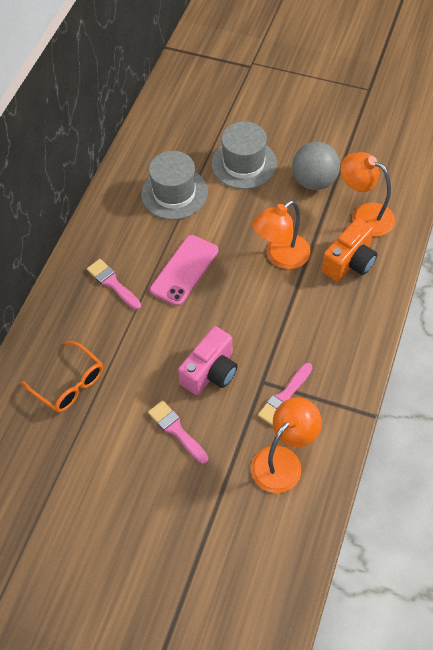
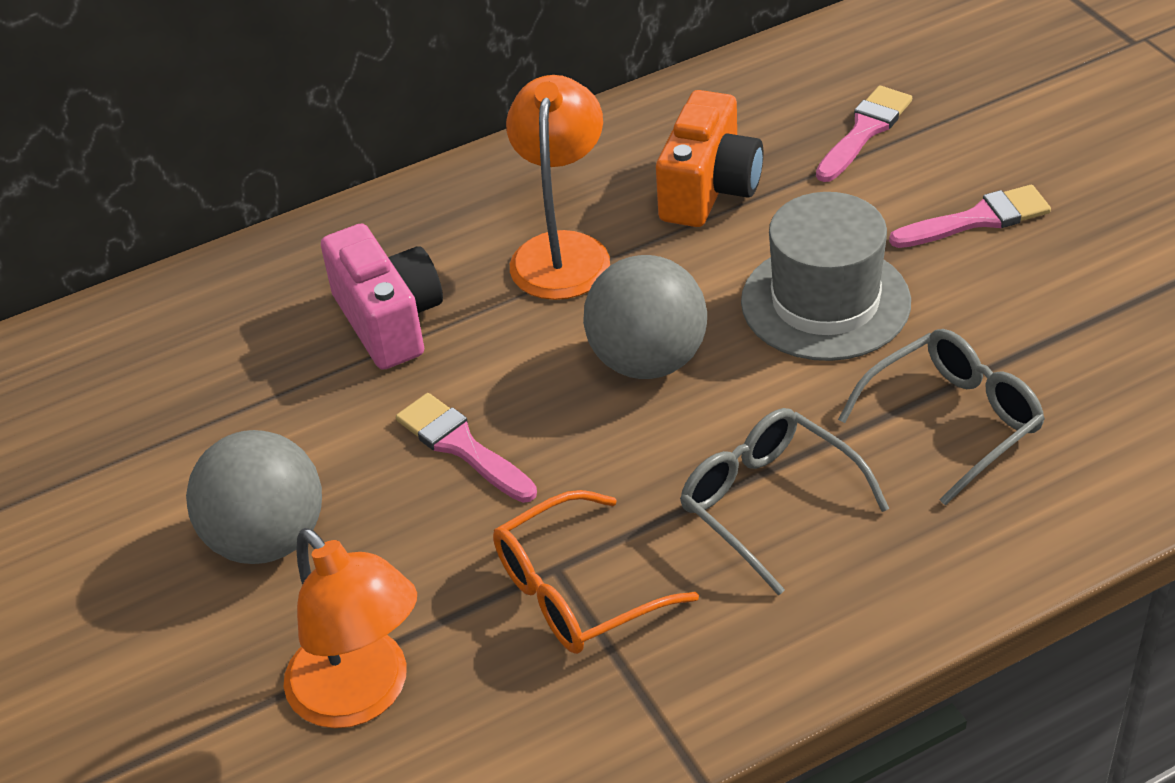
grey ball: 1 -> 2
grey glasses: 0 -> 2
grey hat: 2 -> 1
orange lamp: 3 -> 2
pink phone: 1 -> 0

